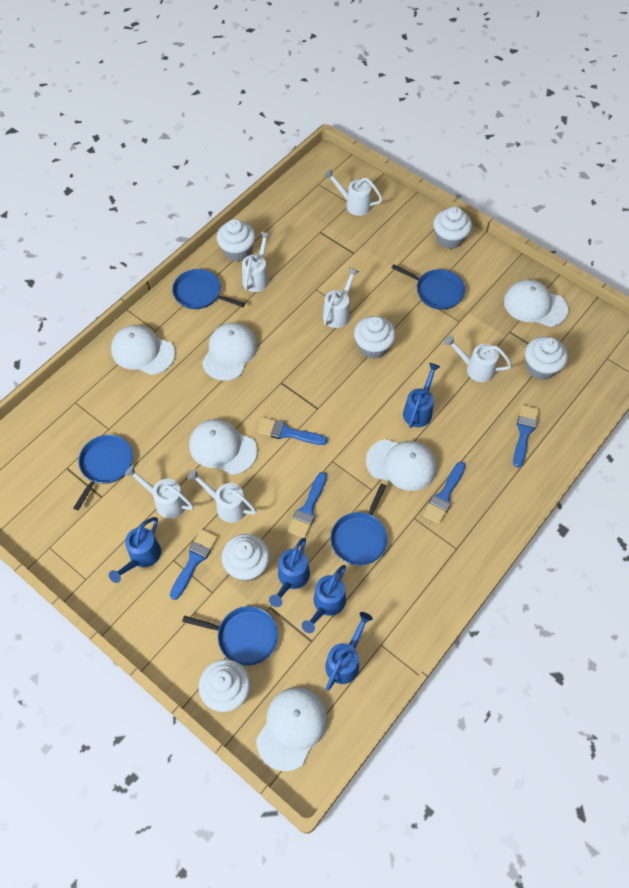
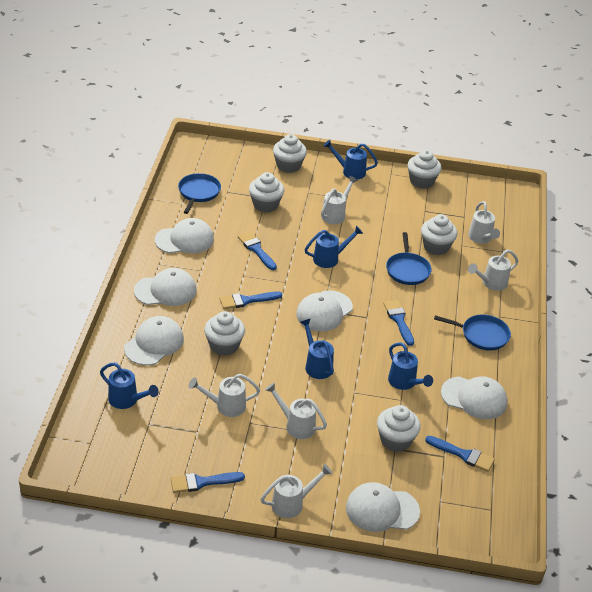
blue pan: 5 -> 3

